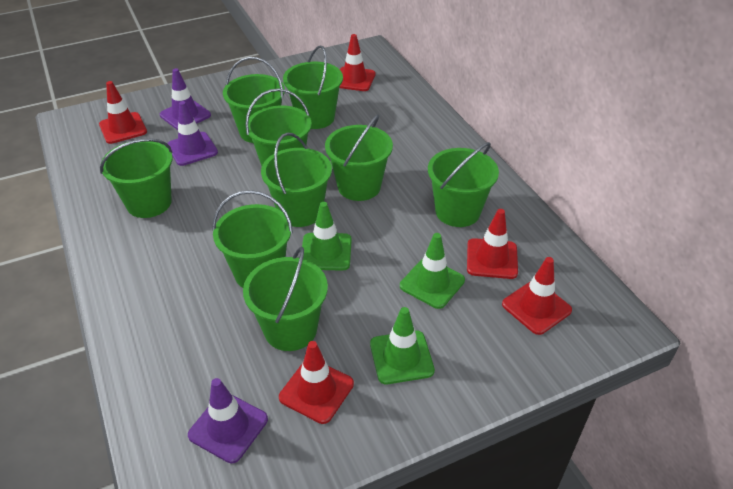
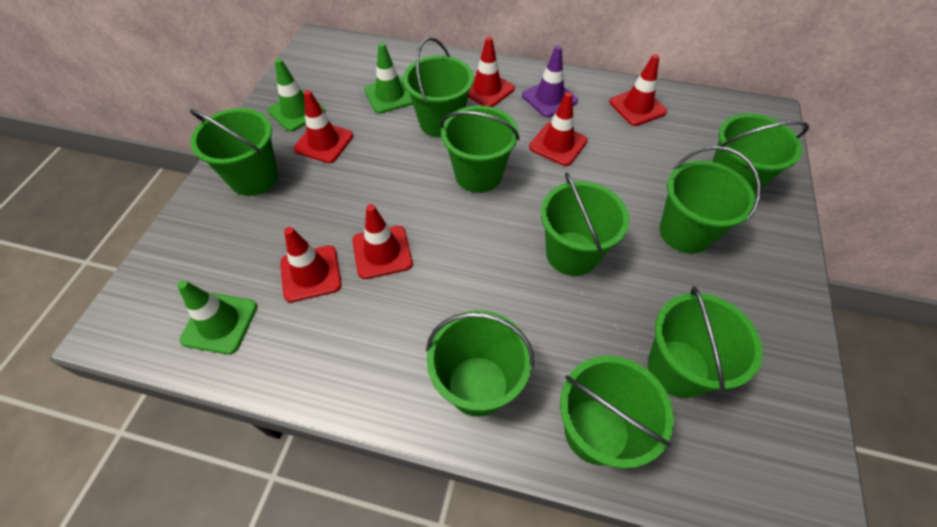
purple traffic cone: 3 -> 1
red traffic cone: 5 -> 6

